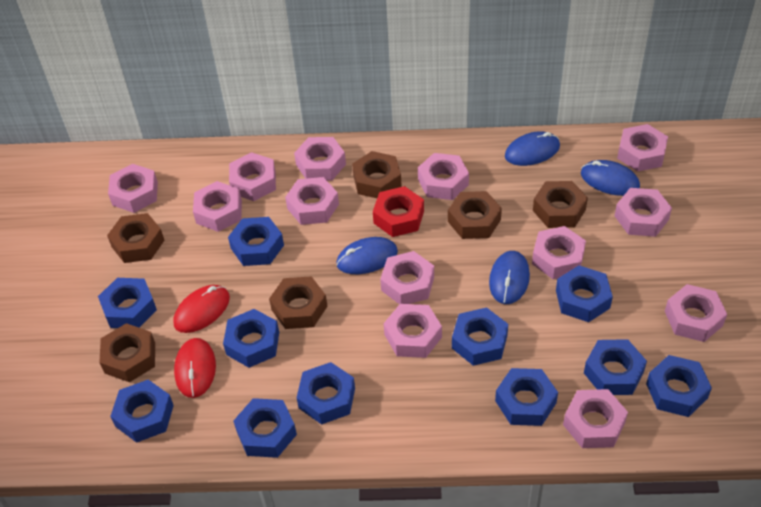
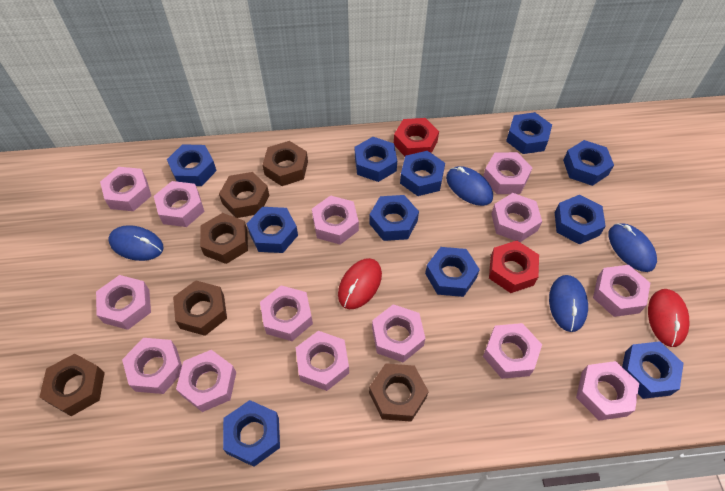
pink nut: 13 -> 14
red nut: 1 -> 2

